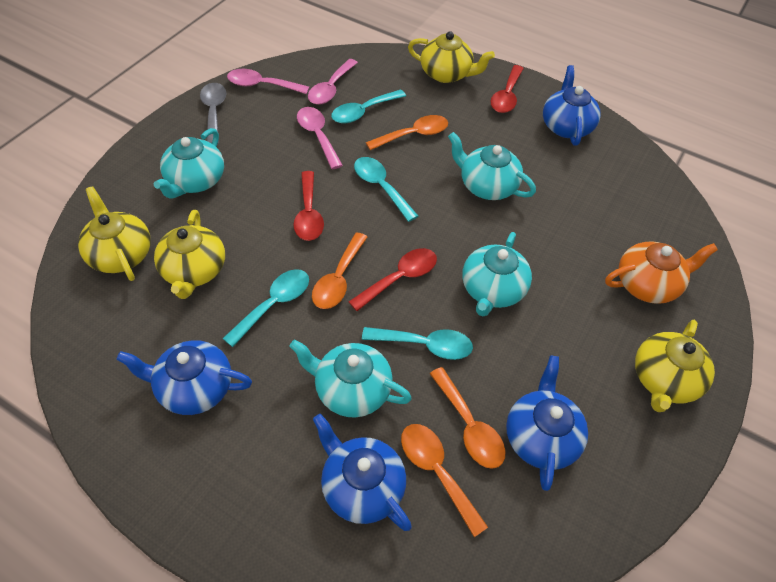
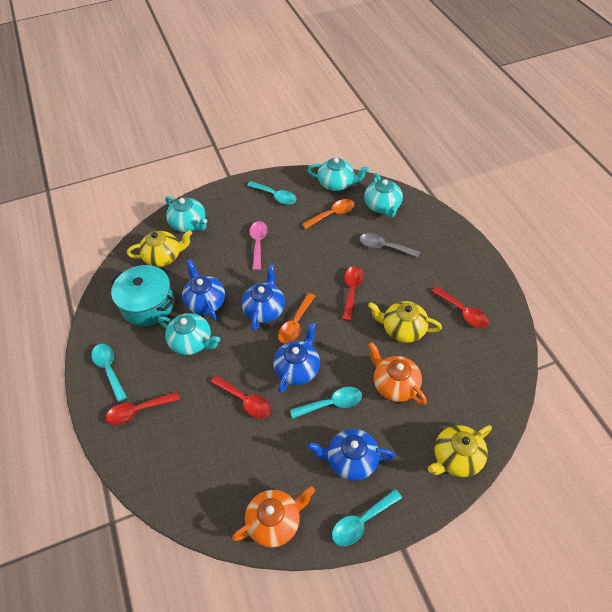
orange spoon: 4 -> 2
orange teapot: 1 -> 2
pink spoon: 3 -> 1
red spoon: 3 -> 4
turquoise pot: 0 -> 1
yellow teapot: 4 -> 3

